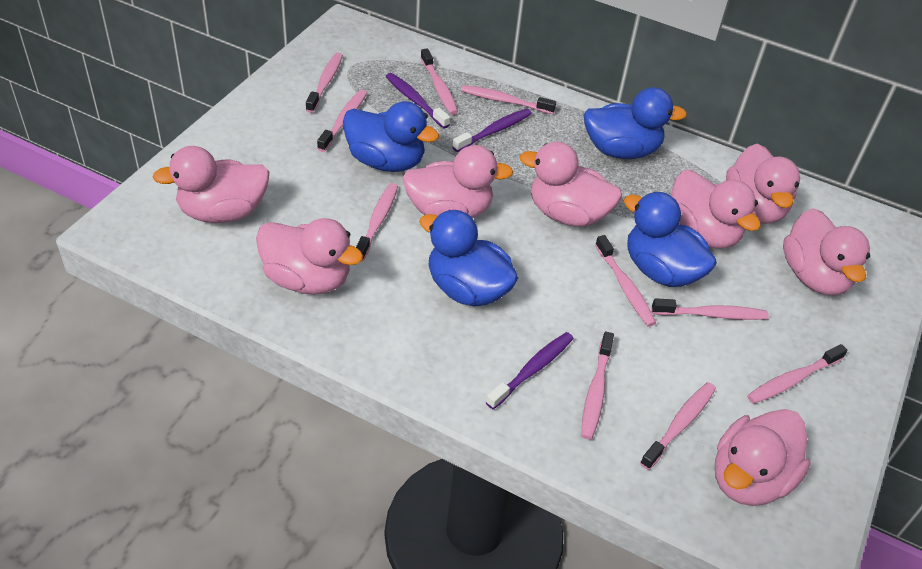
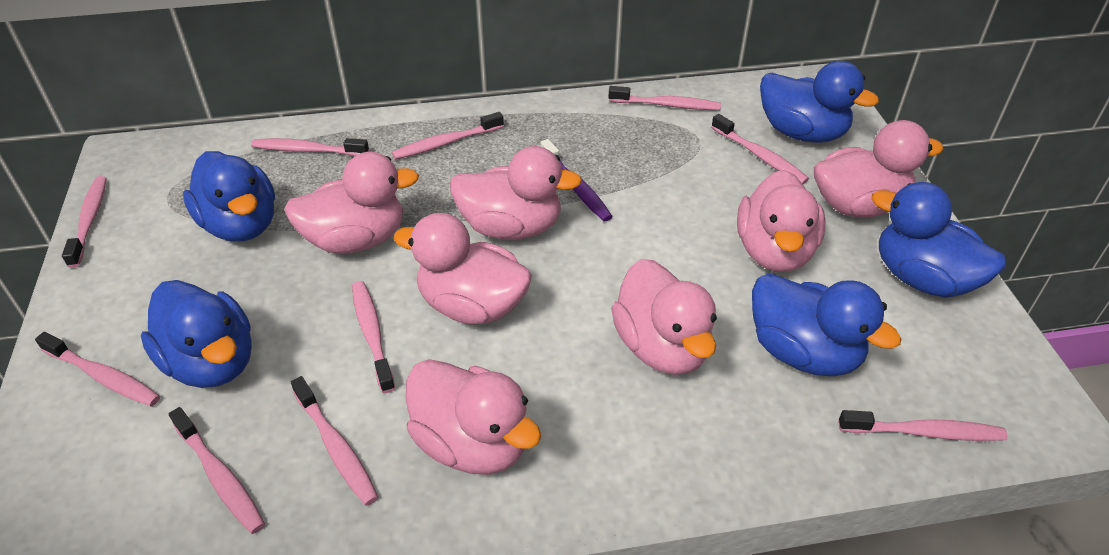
blue duck: 4 -> 5
pink duck: 8 -> 7
purple toothbrush: 3 -> 1

